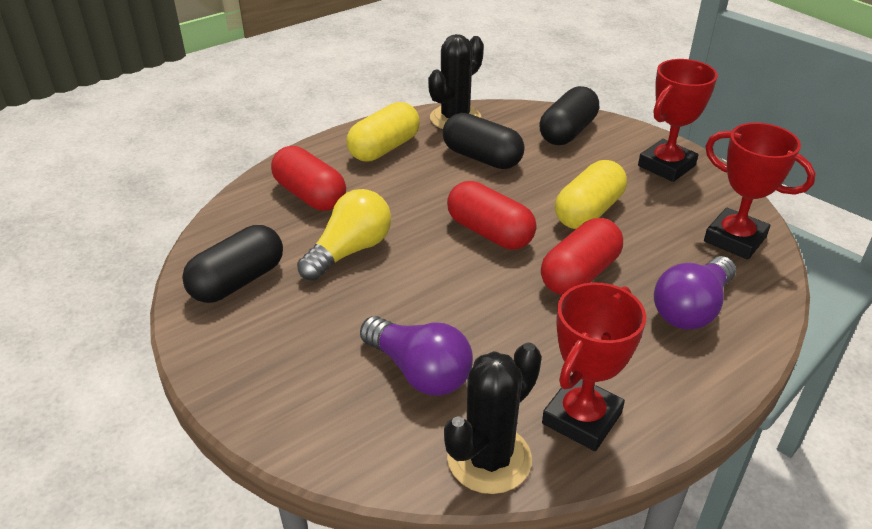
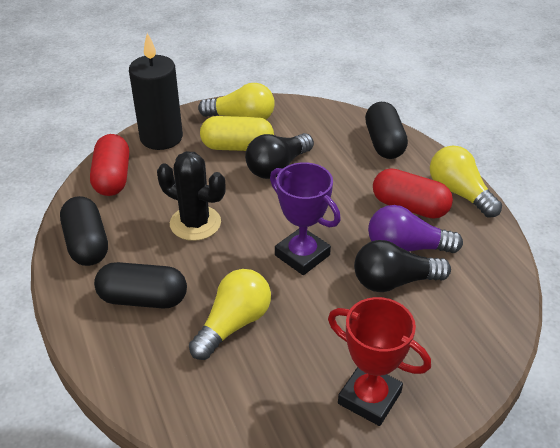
black cactus: 2 -> 1
black candle: 0 -> 1
black light bulb: 0 -> 2
purple light bulb: 2 -> 1
purple trophy: 0 -> 1
red capsule: 3 -> 2
red trophy: 3 -> 1
yellow capsule: 2 -> 1
yellow light bulb: 1 -> 3

